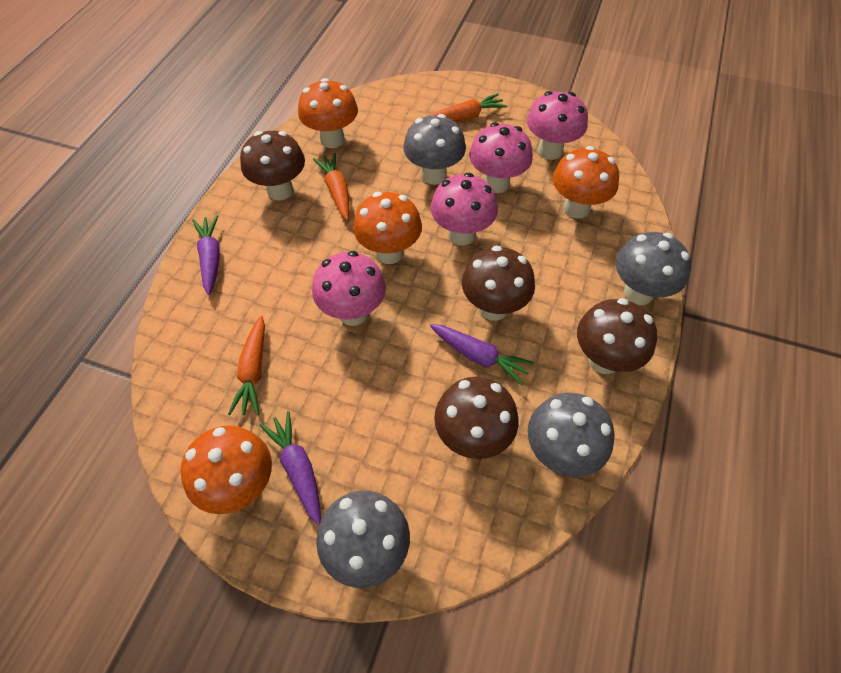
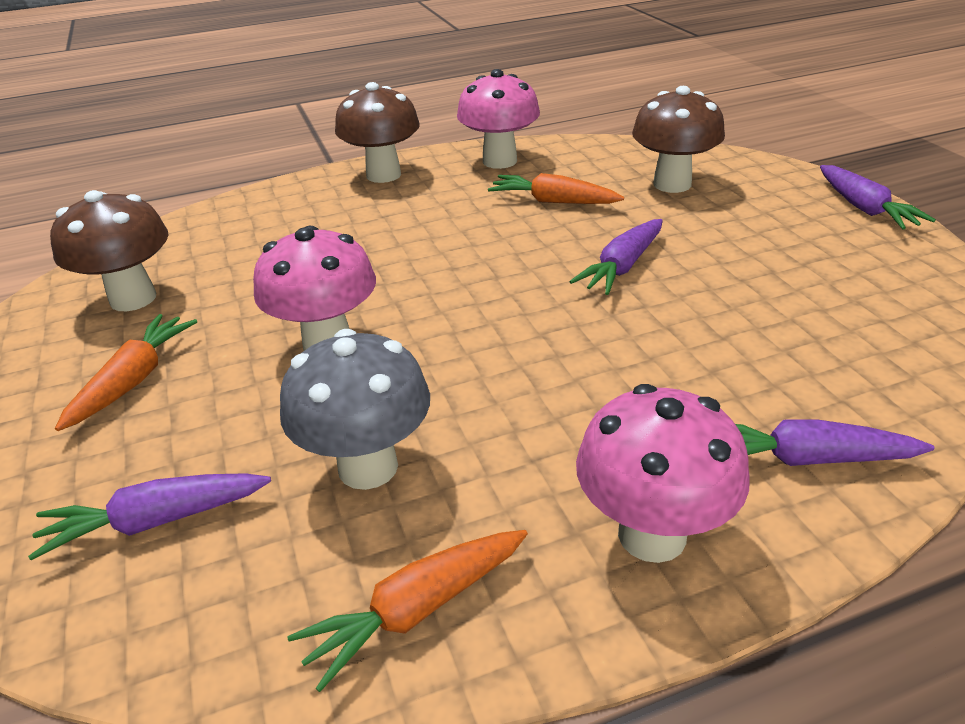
brown mushroom: 4 -> 3
grey mushroom: 4 -> 1
orange mushroom: 4 -> 0
pink mushroom: 4 -> 3
purple carrot: 3 -> 4

